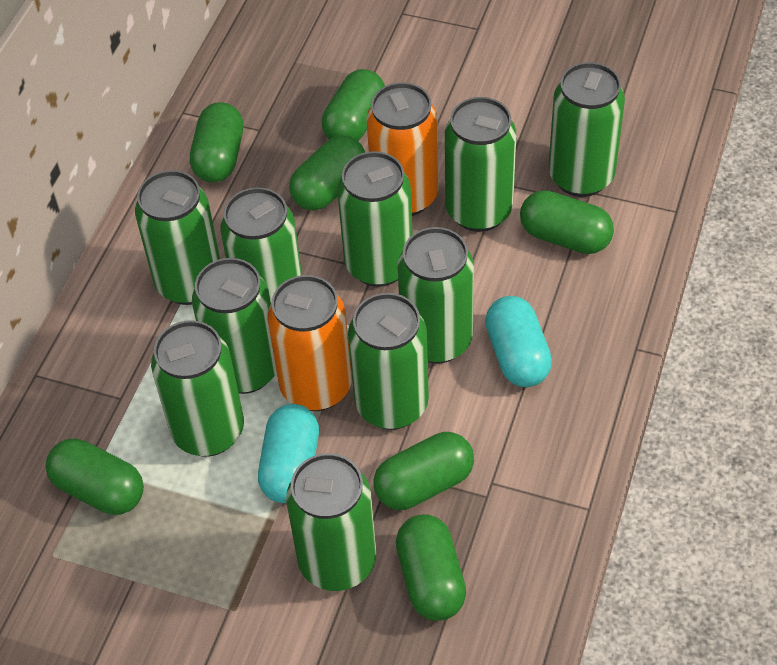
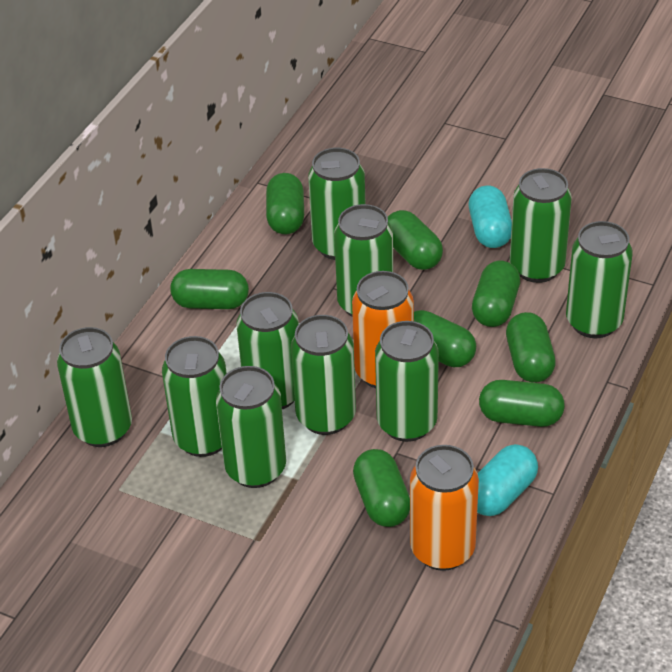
green capsule: 7 -> 8

